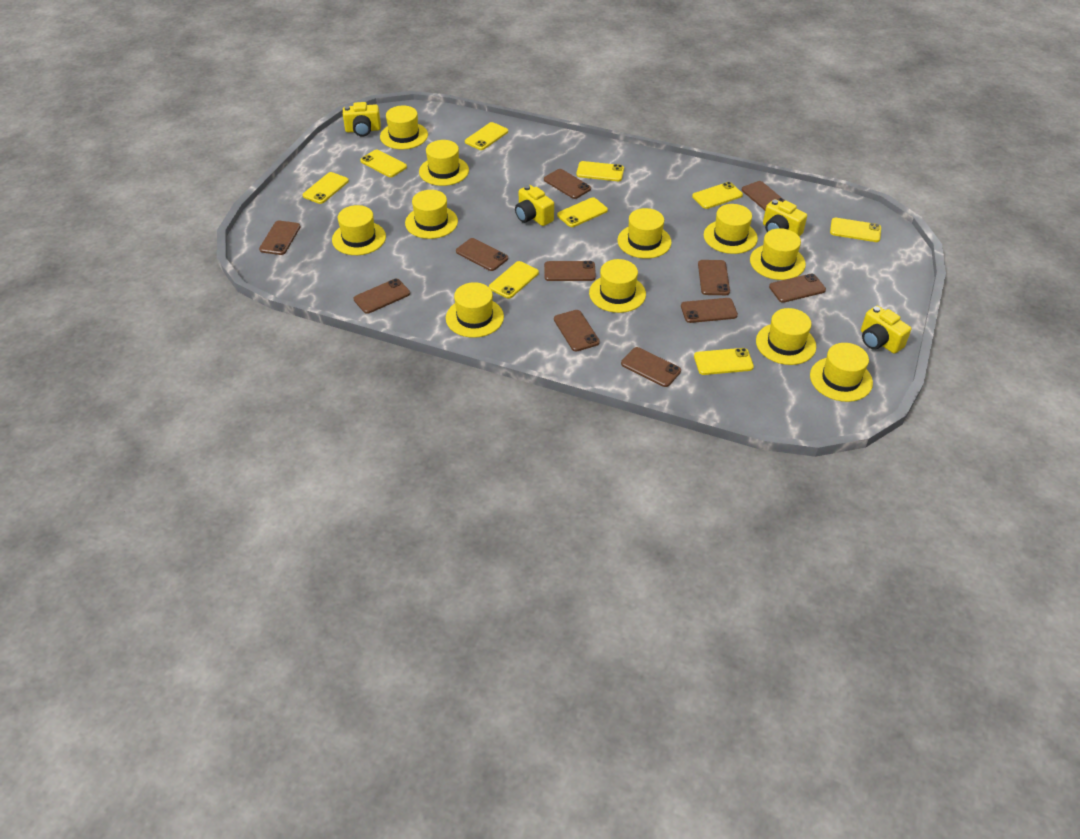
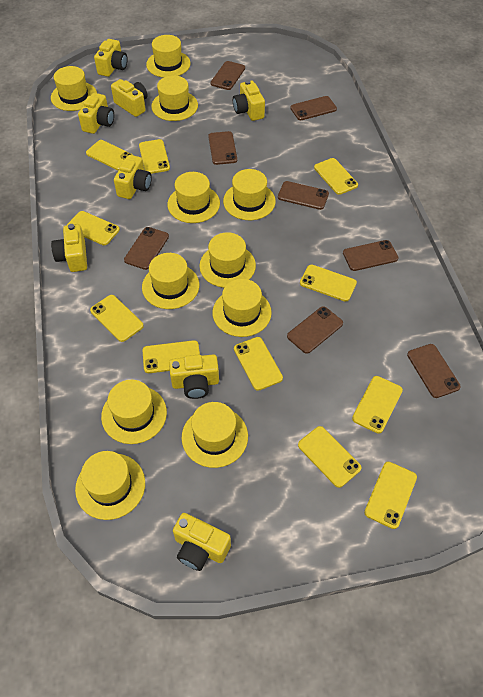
brown phone: 11 -> 8
yellow camera: 4 -> 8
yellow phone: 9 -> 11

